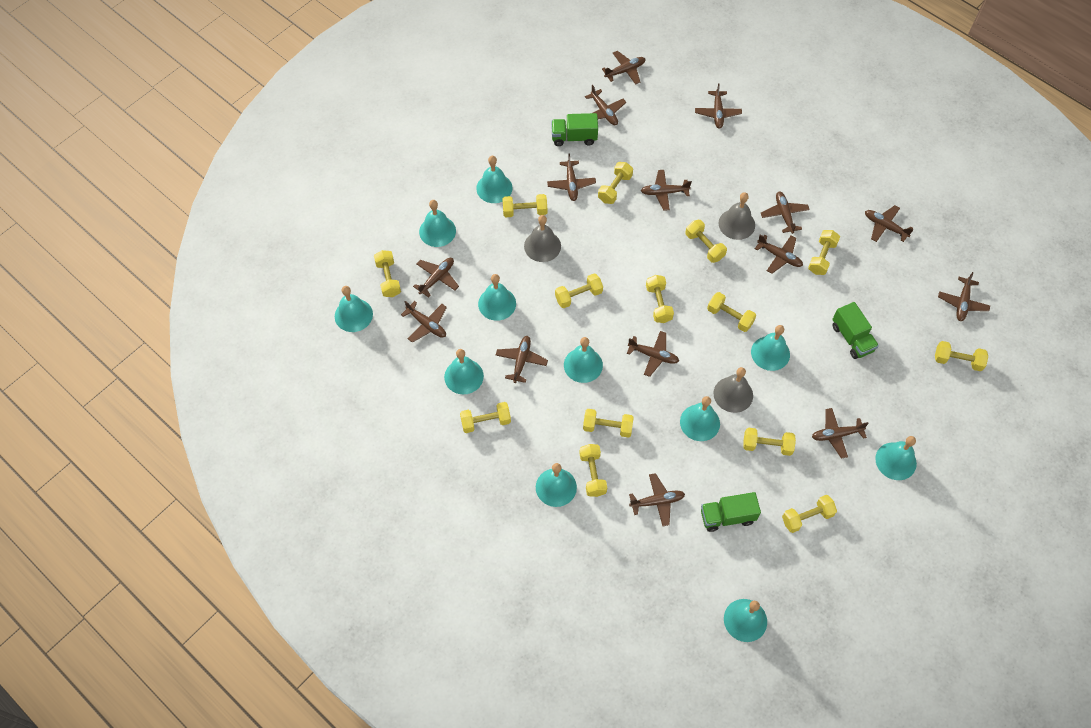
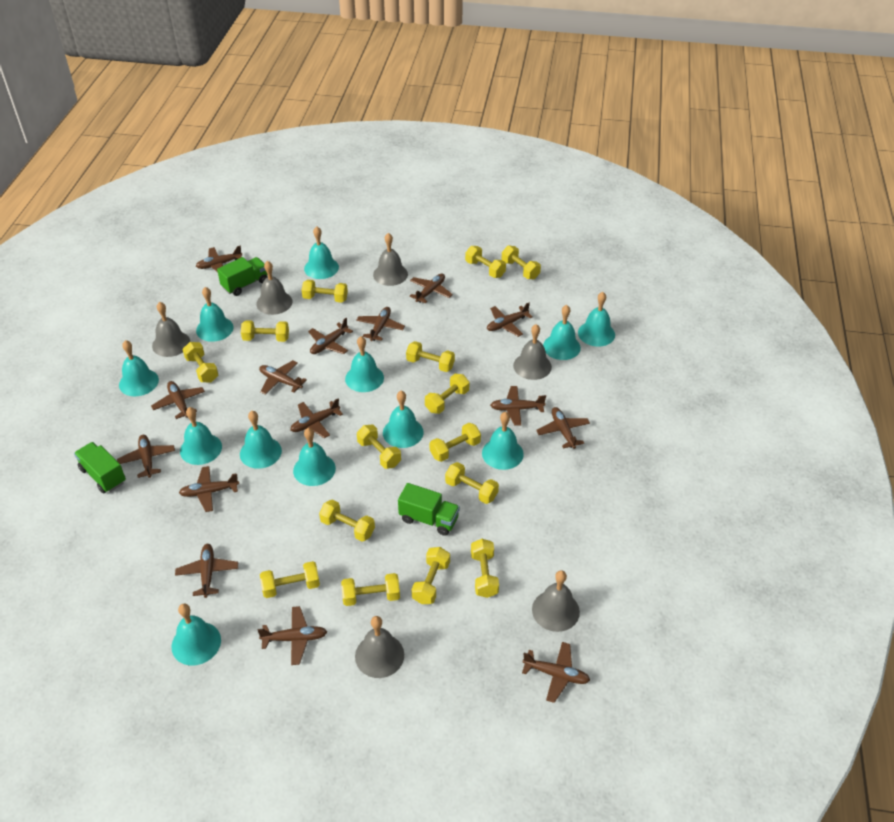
grey bell: 3 -> 6
turquoise bell: 11 -> 12
yellow dumbbell: 14 -> 15

